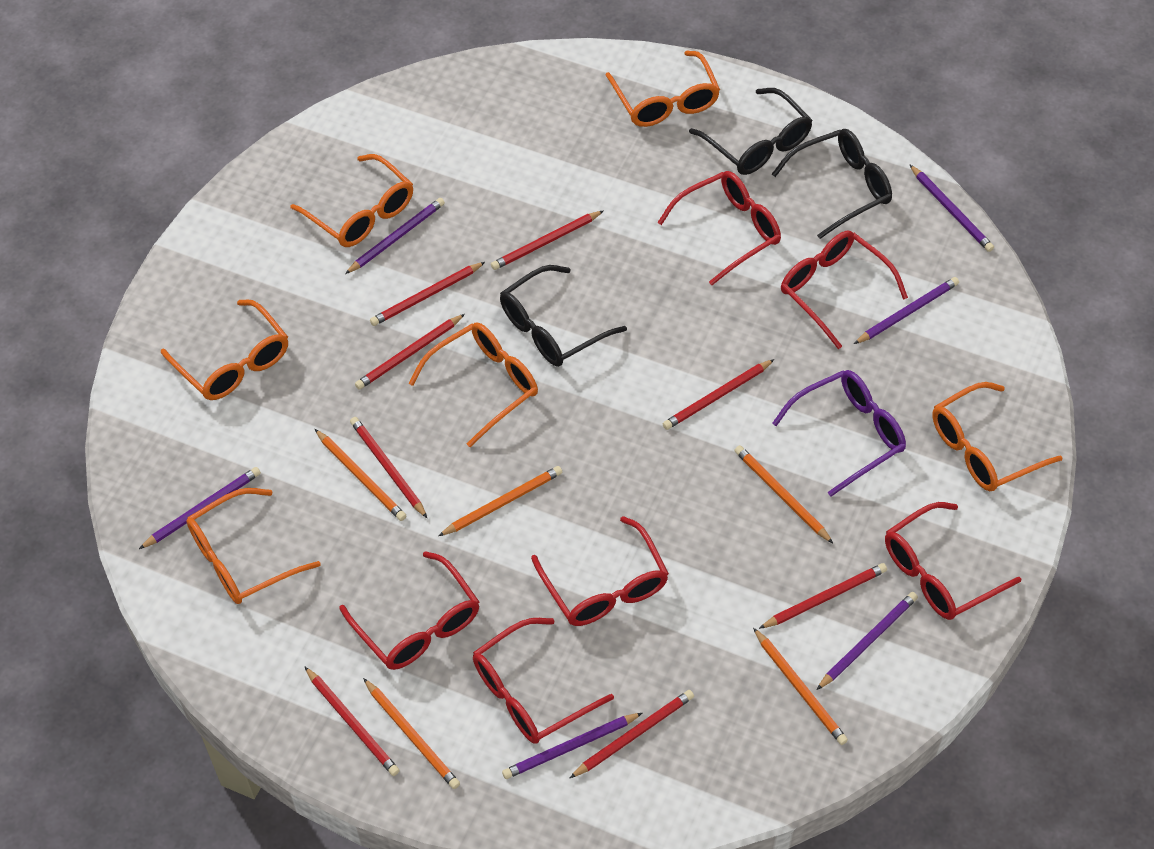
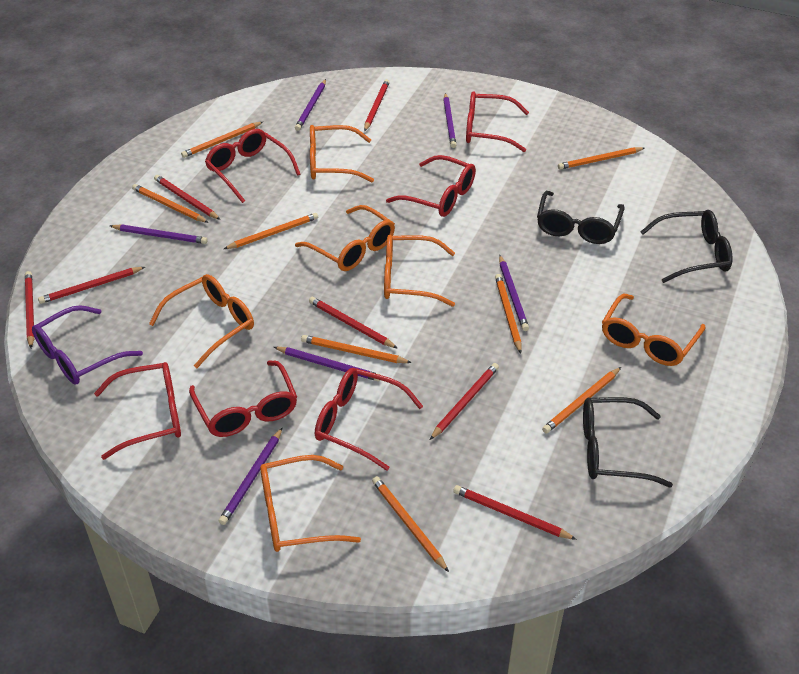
orange pencil: 5 -> 8
red pencil: 8 -> 7

